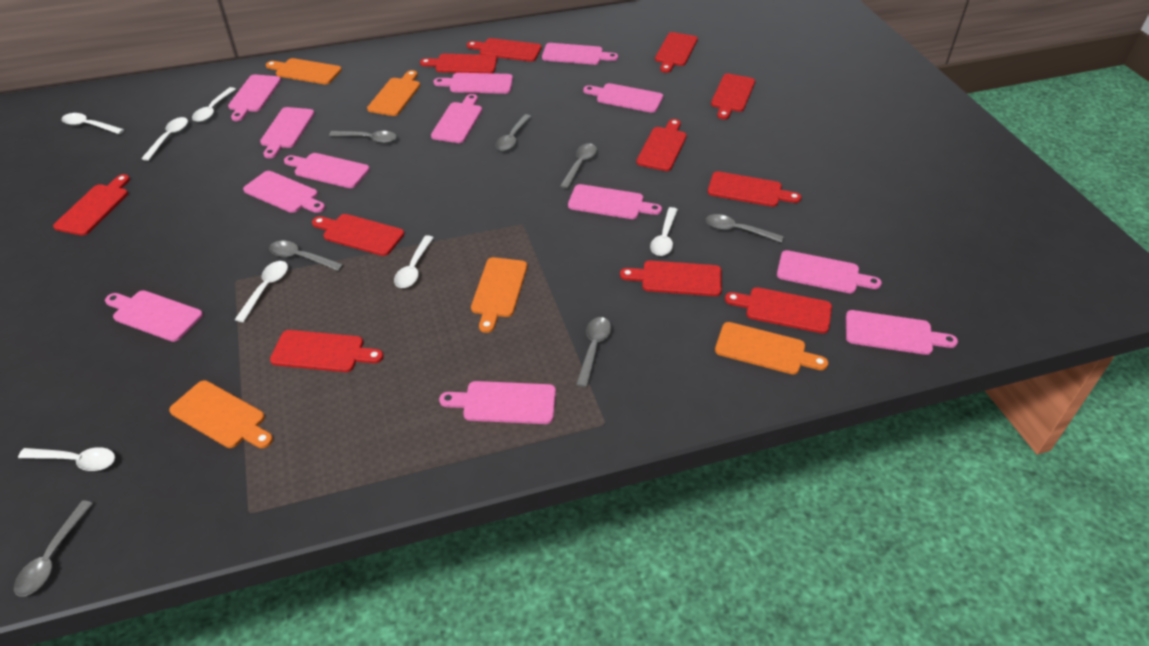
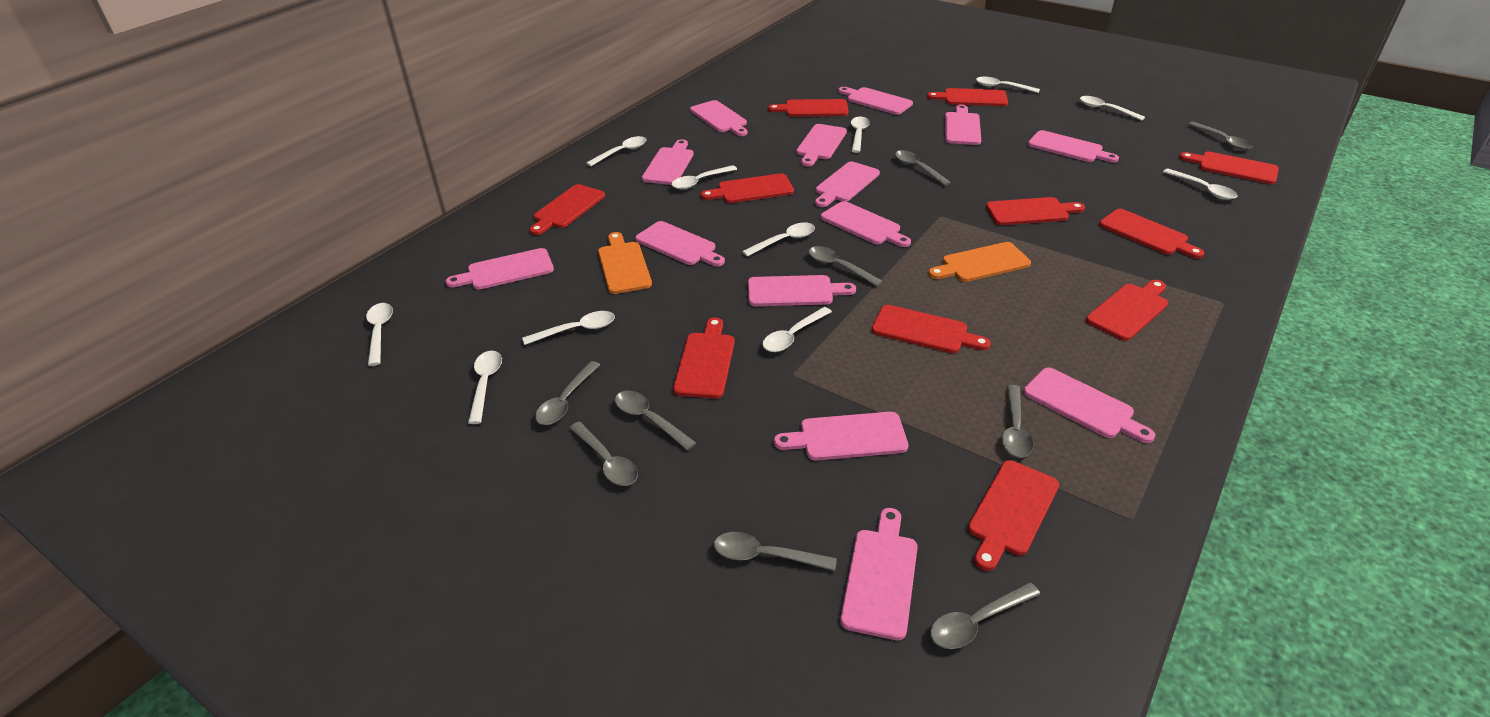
grey spoon: 7 -> 9
orange cutting board: 5 -> 2
pink cutting board: 13 -> 14
white spoon: 7 -> 11

